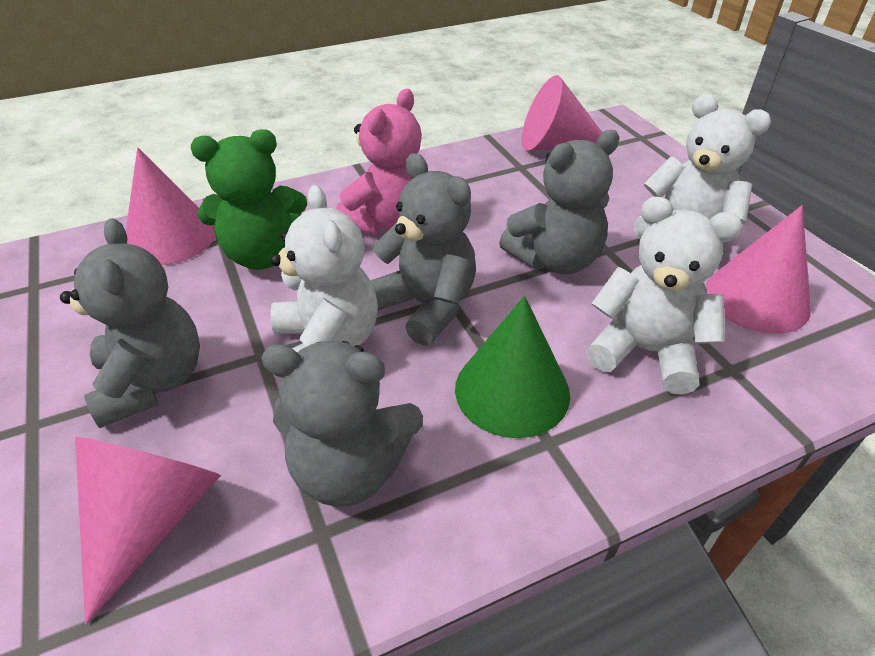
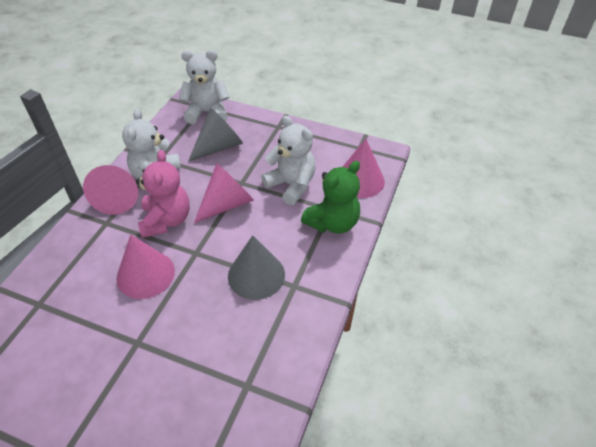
green cone: 1 -> 0
grey cone: 0 -> 2
grey teddy bear: 4 -> 0

